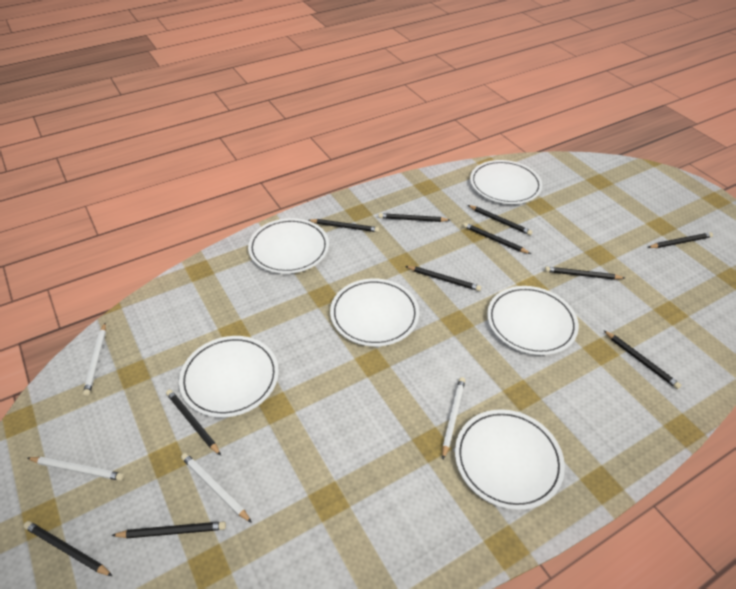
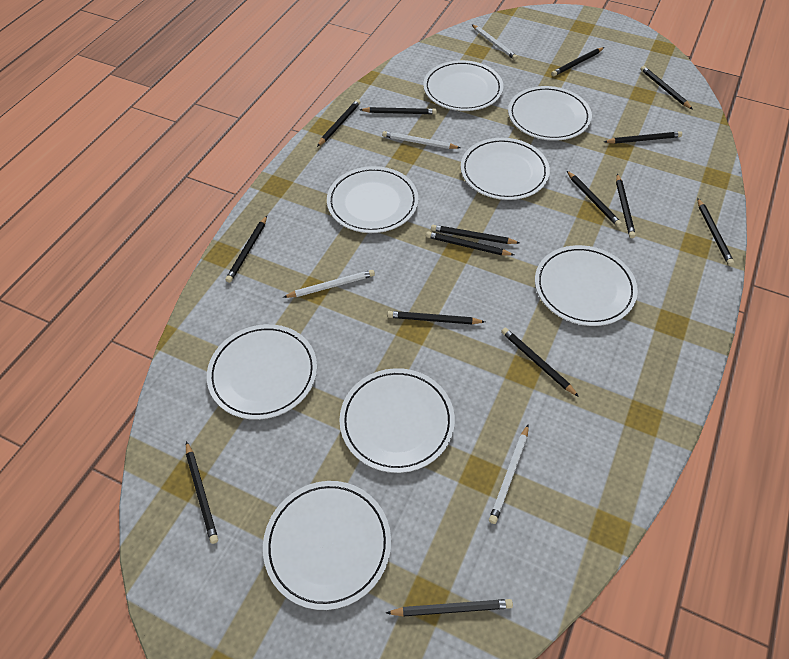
black pencil: 11 -> 15
white plate: 6 -> 8

